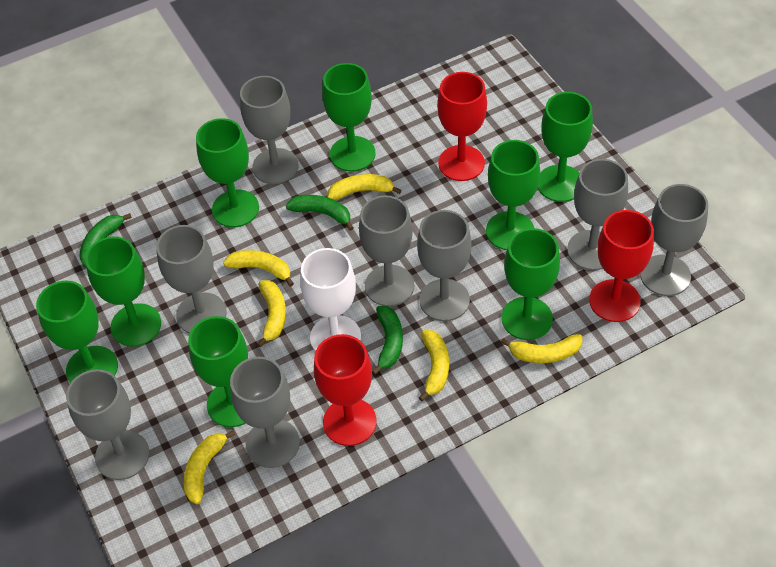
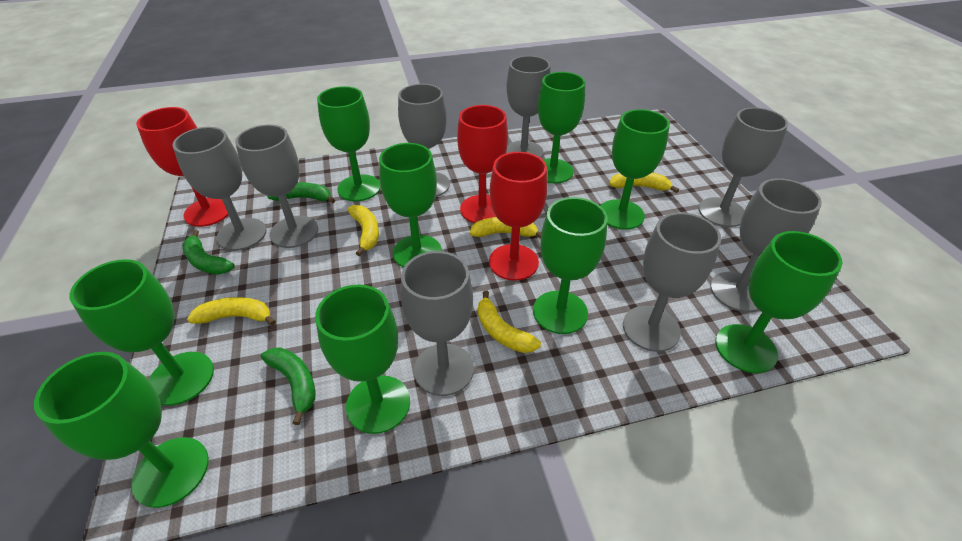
green goblet: 8 -> 9
white goblet: 1 -> 0
yellow banana: 6 -> 5

